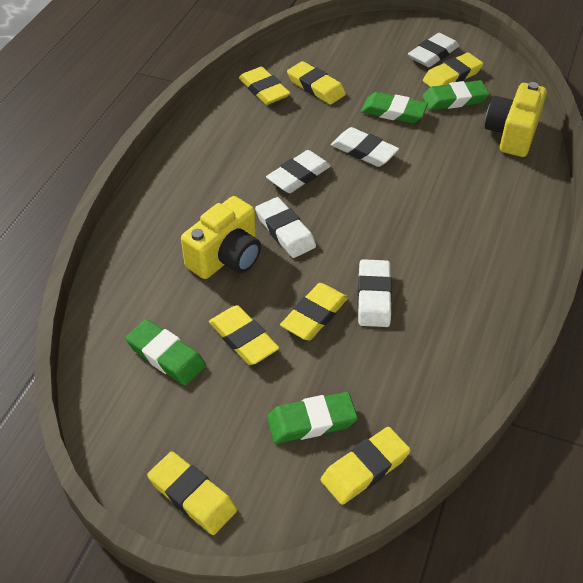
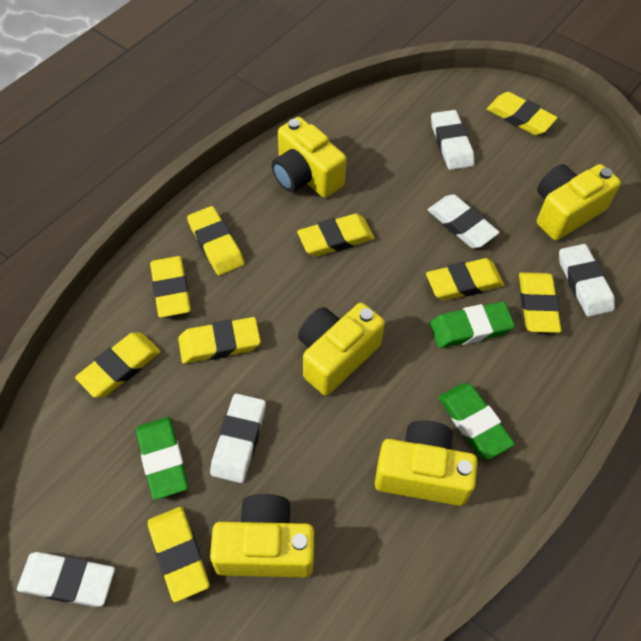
green eraser: 4 -> 3
yellow camera: 2 -> 5
yellow eraser: 7 -> 9

